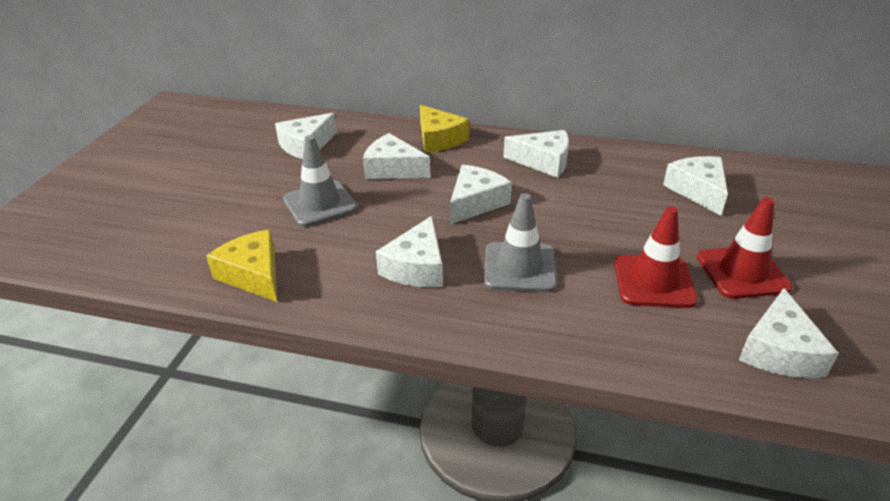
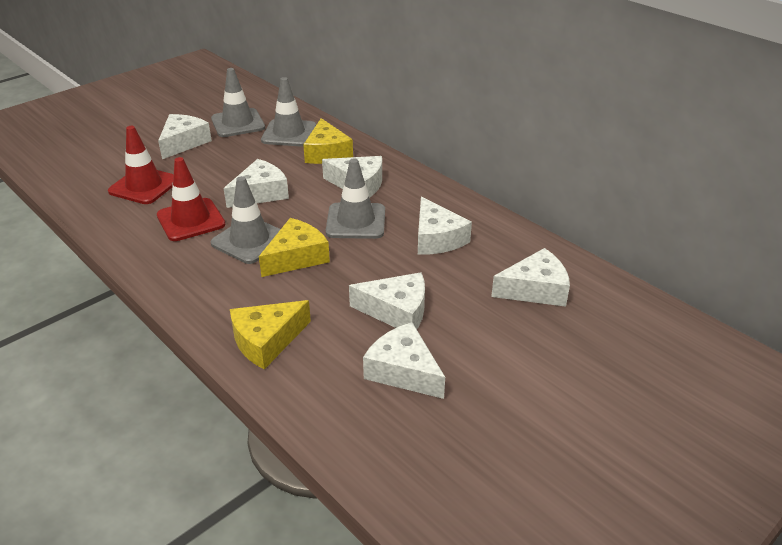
grey traffic cone: 2 -> 4
yellow cheese: 2 -> 3

